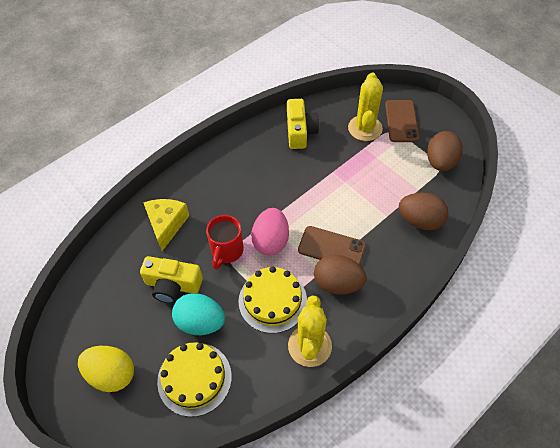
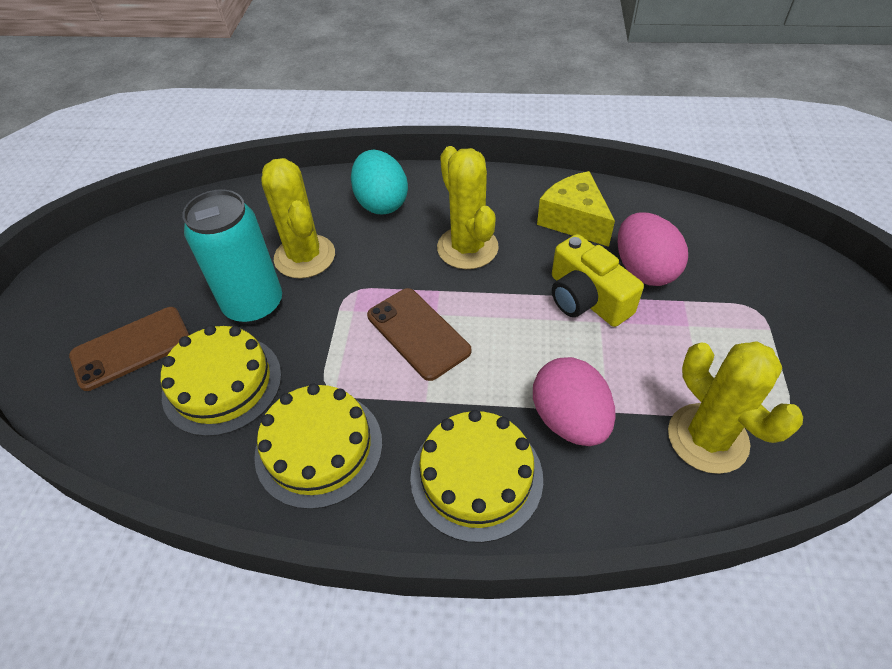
brown egg: 3 -> 0
pink egg: 1 -> 2
red mug: 1 -> 0
turquoise can: 0 -> 1
yellow cactus: 2 -> 3
yellow cake: 2 -> 3
yellow camera: 2 -> 1
yellow egg: 1 -> 0

